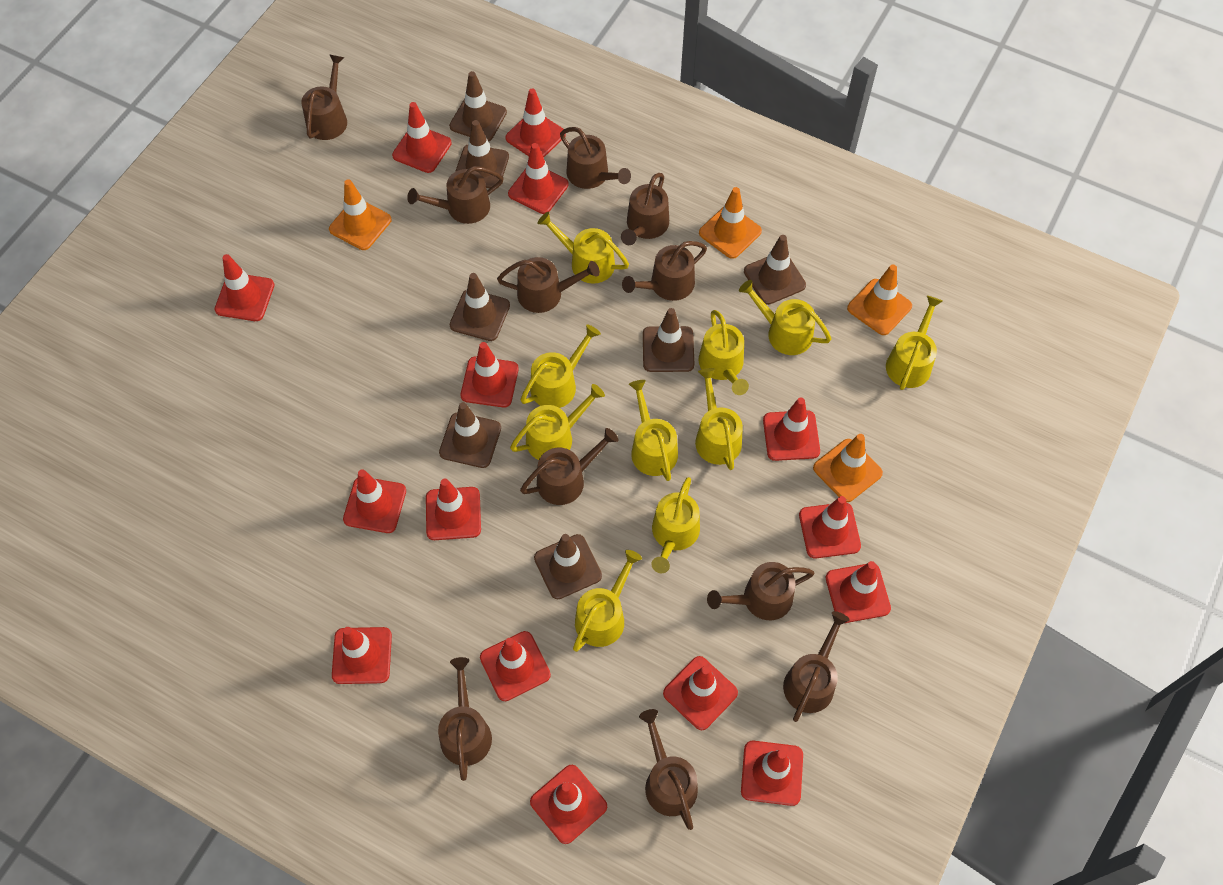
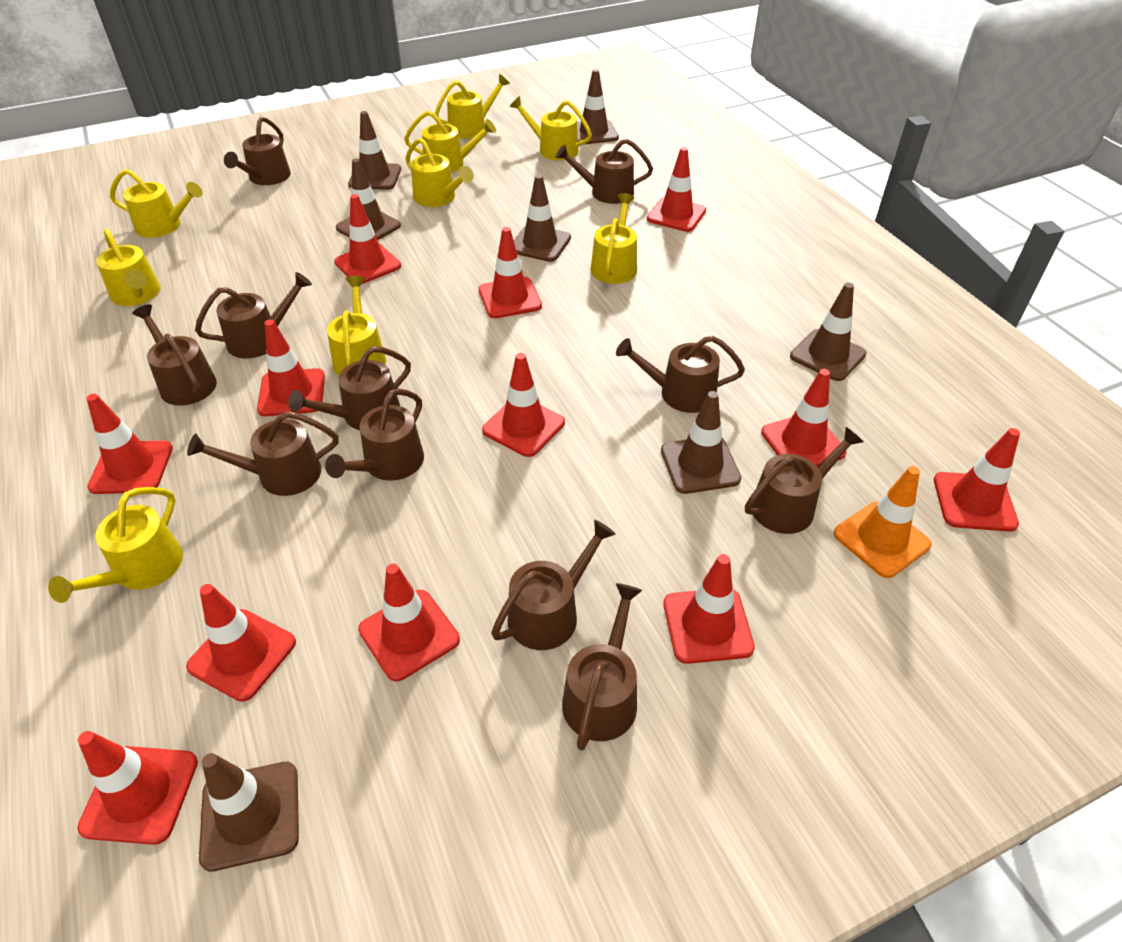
orange traffic cone: 4 -> 1
red traffic cone: 15 -> 12
yellow watering can: 10 -> 9

